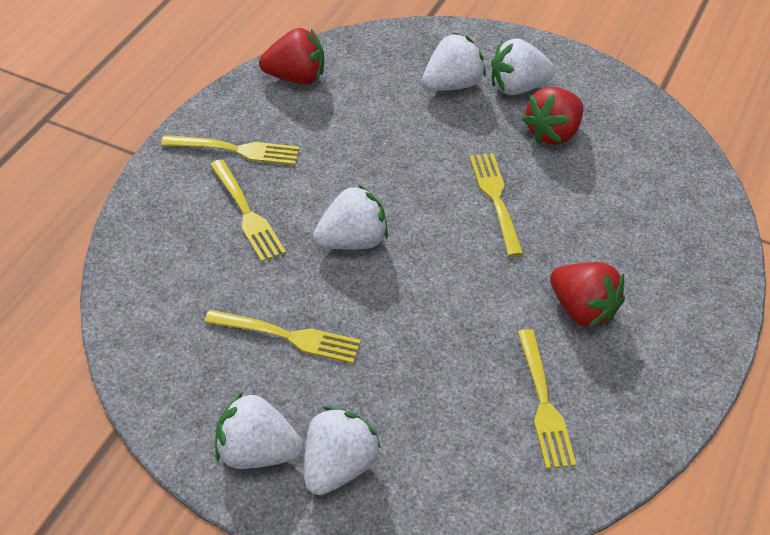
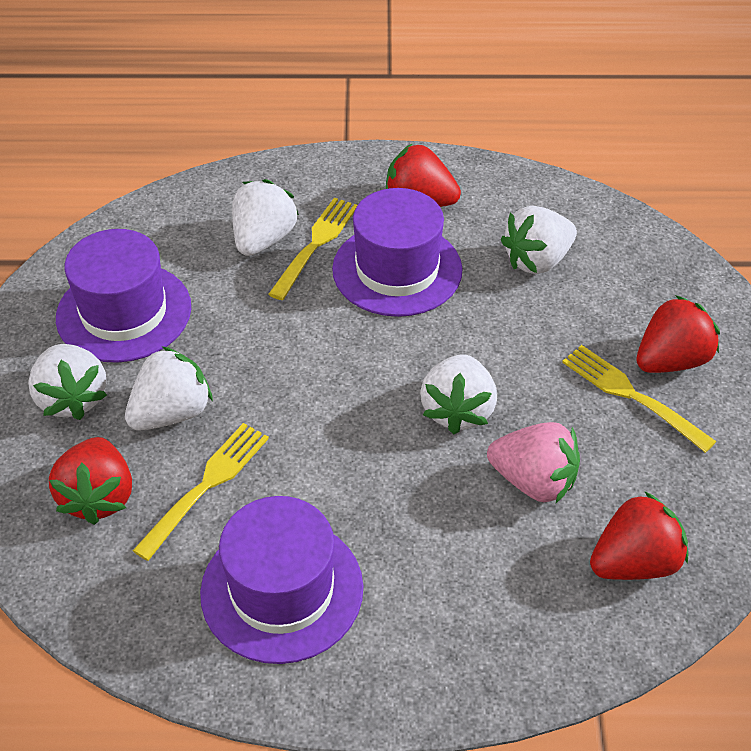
pink strawberry: 0 -> 1
purple hat: 0 -> 3
red strawberry: 3 -> 4
yellow fork: 5 -> 3

